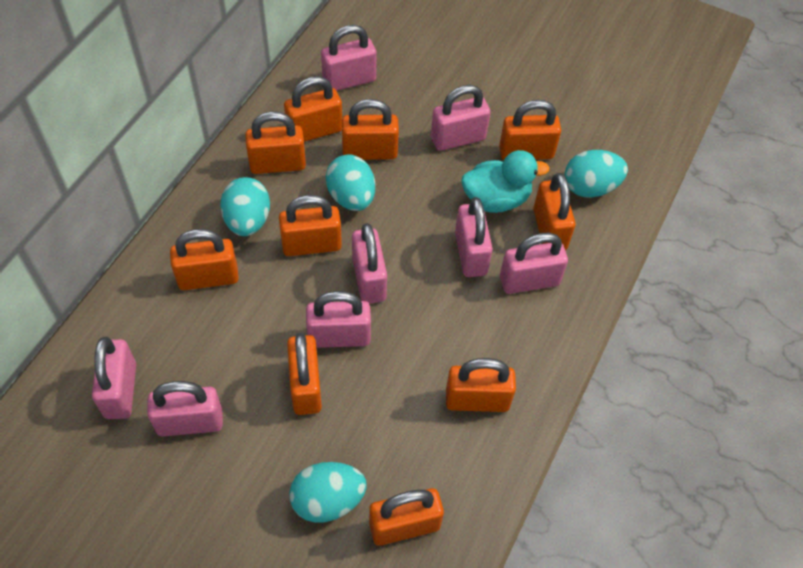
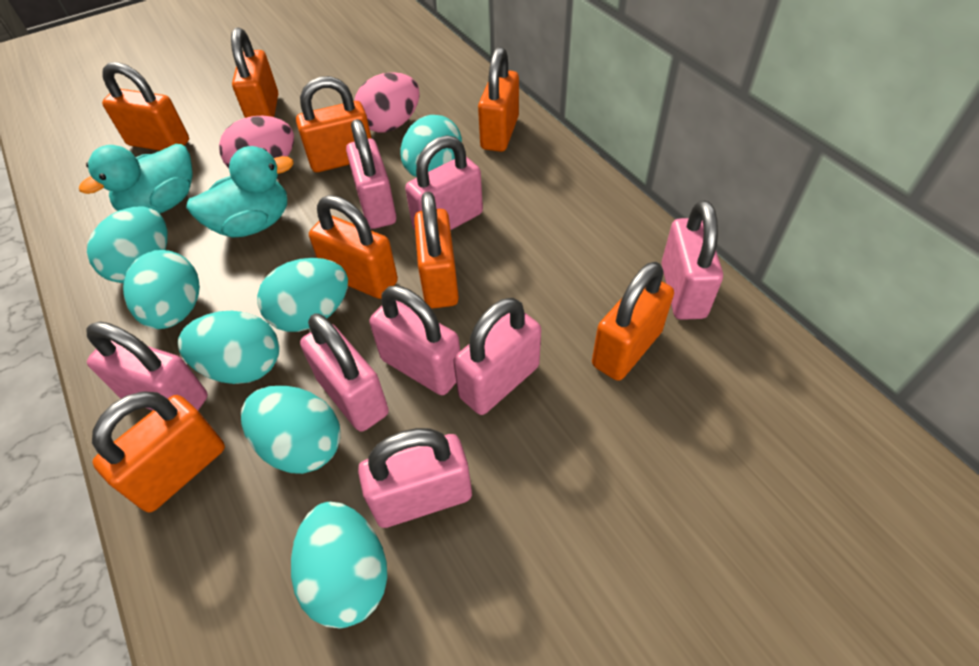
orange padlock: 10 -> 8
pink egg: 0 -> 2
turquoise duck: 1 -> 2
turquoise egg: 4 -> 7

